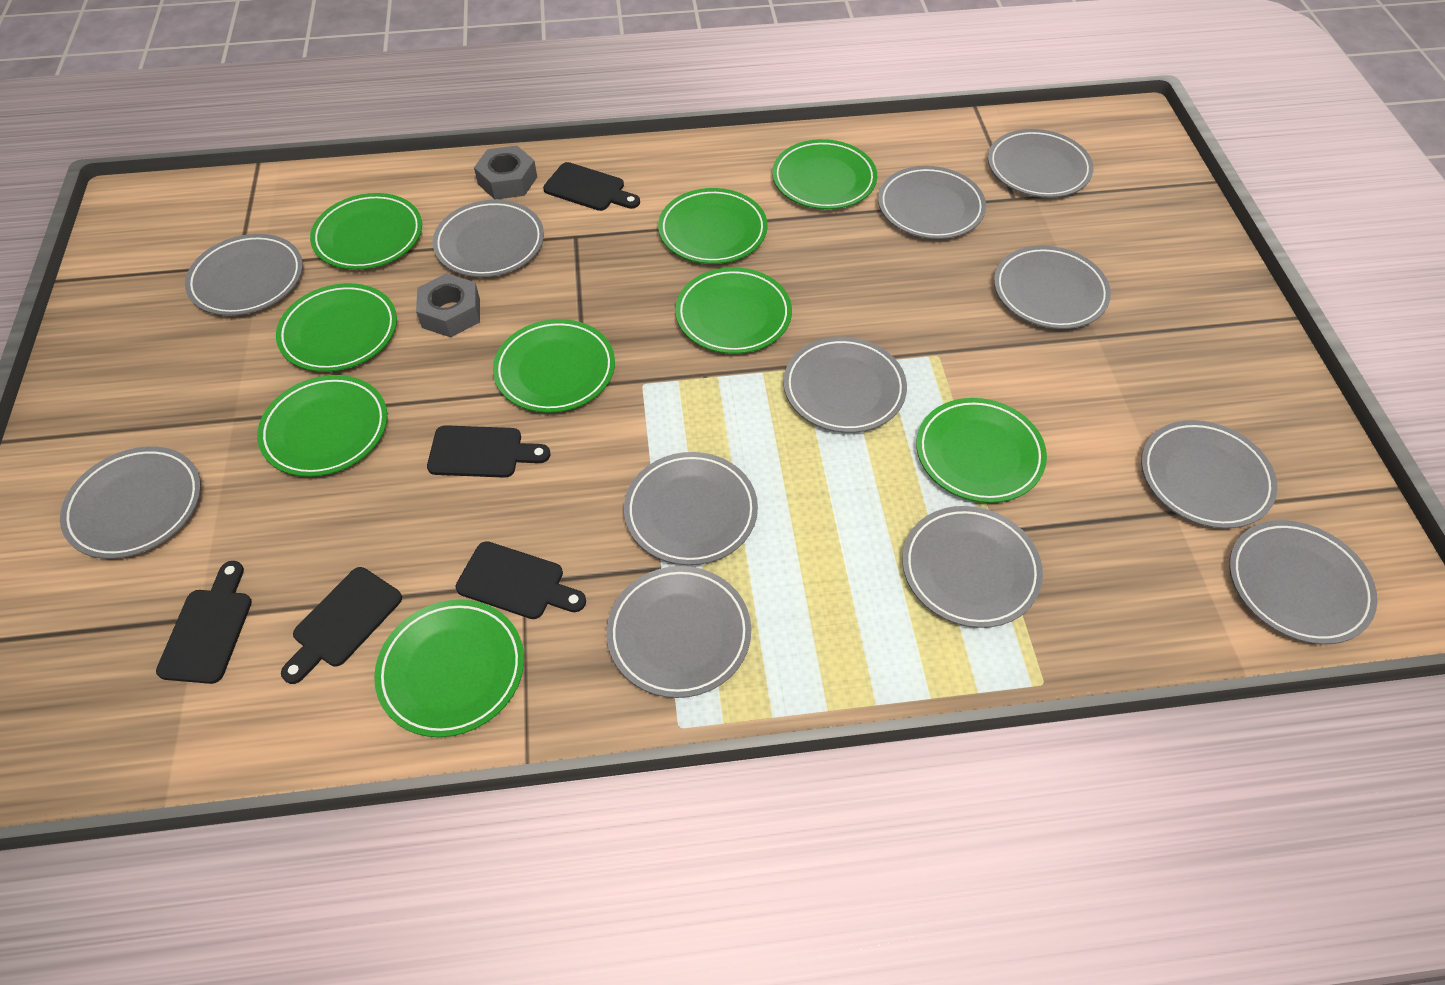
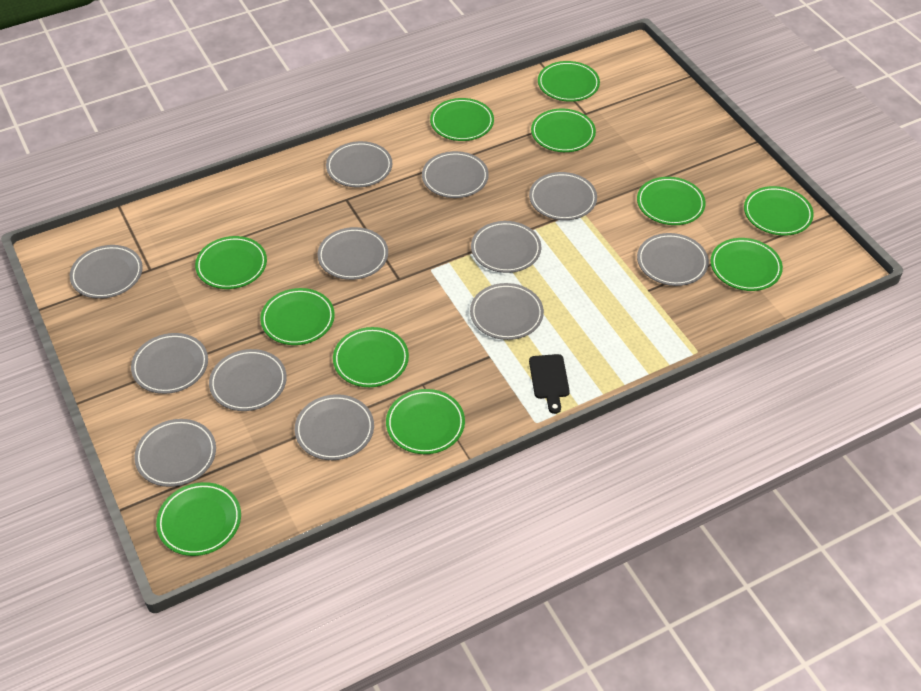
black cutting board: 5 -> 1
green plate: 9 -> 11
grey nut: 2 -> 0

